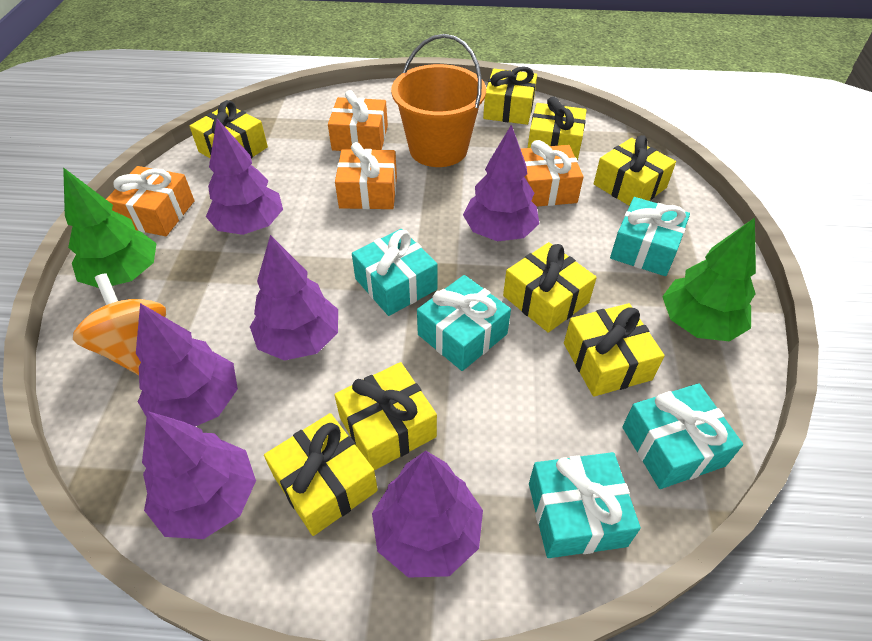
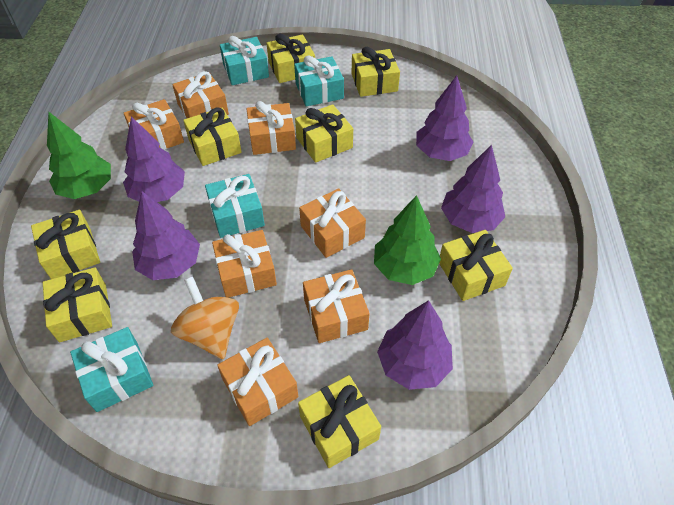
orange bucket: 1 -> 0
orange gift: 4 -> 7
purple tree: 6 -> 5
turquoise gift: 5 -> 4

